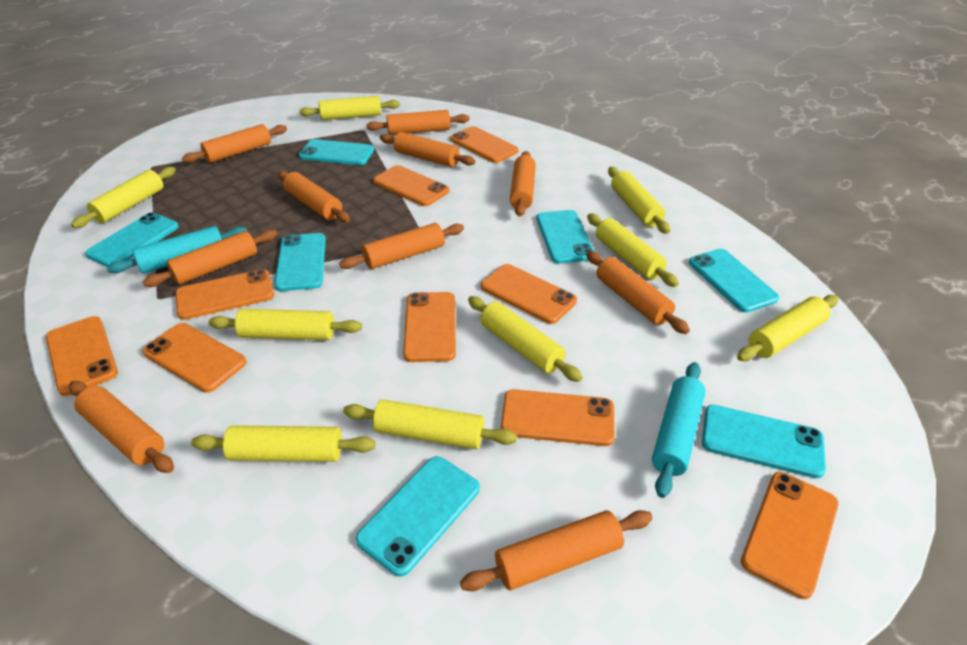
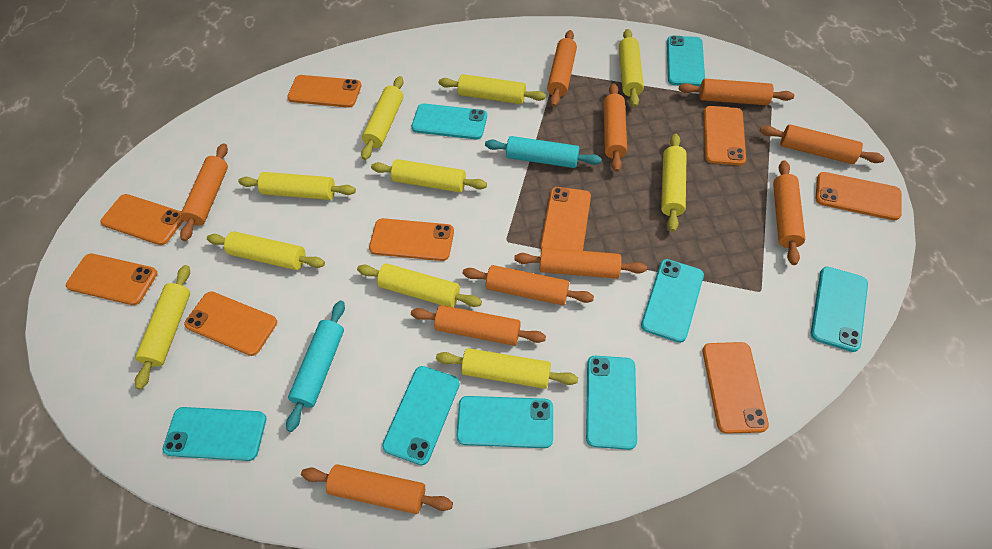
turquoise phone: 7 -> 8
yellow rolling pin: 9 -> 10

